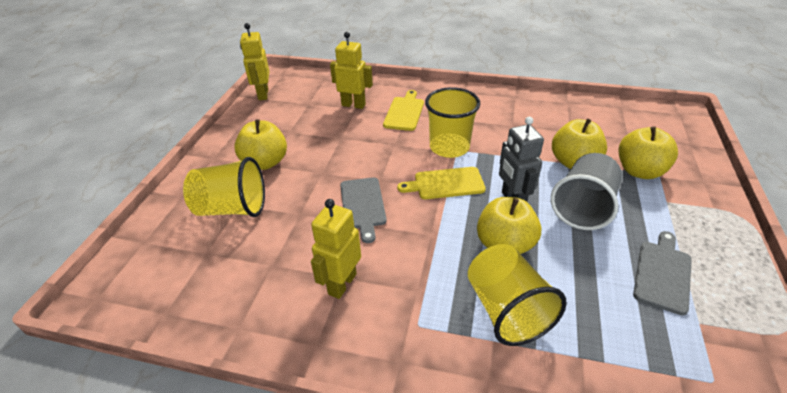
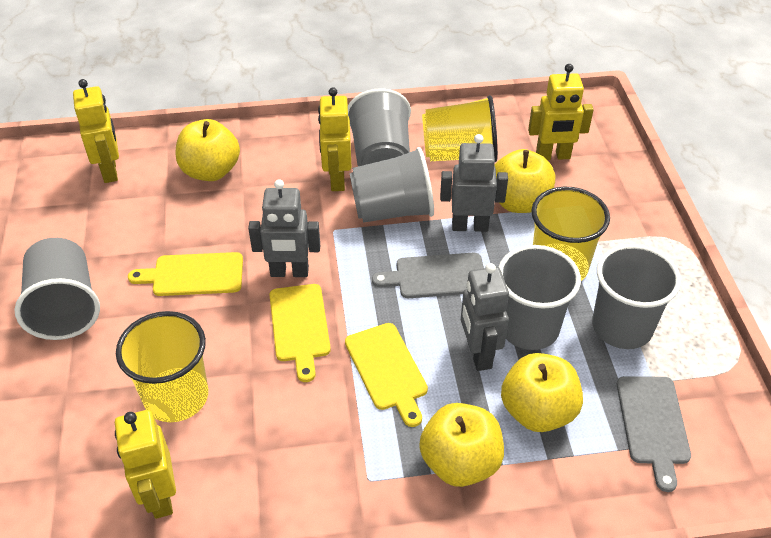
grey cup: 1 -> 5
grey robot: 1 -> 3
yellow cutting board: 2 -> 3
yellow robot: 3 -> 4

